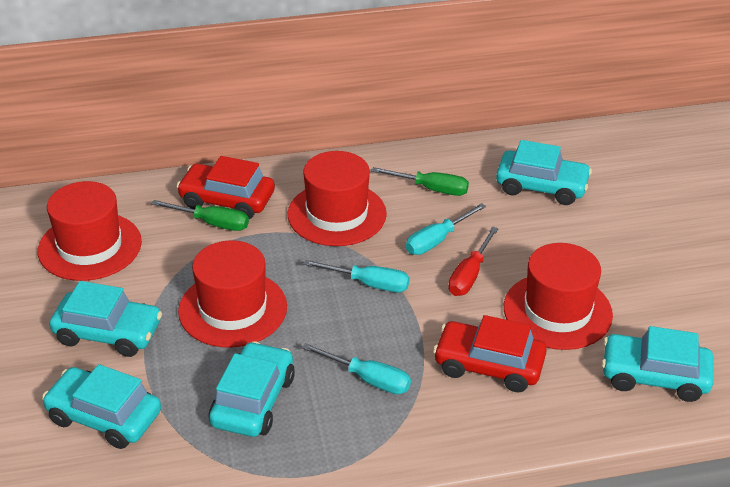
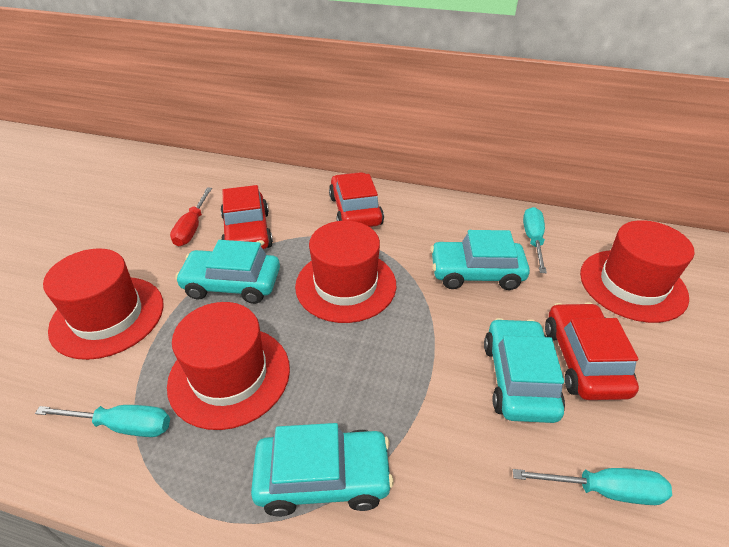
green screwdriver: 2 -> 0
red car: 2 -> 3
turquoise car: 5 -> 4

